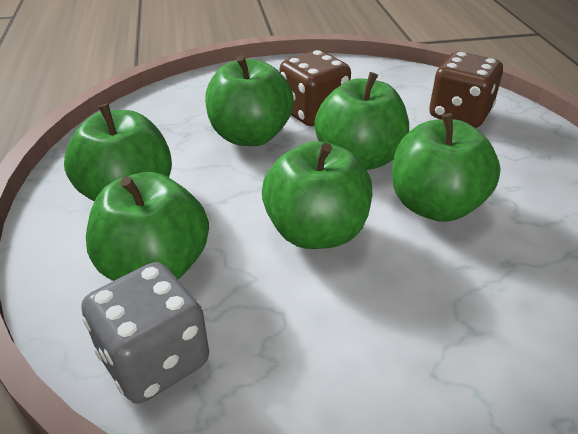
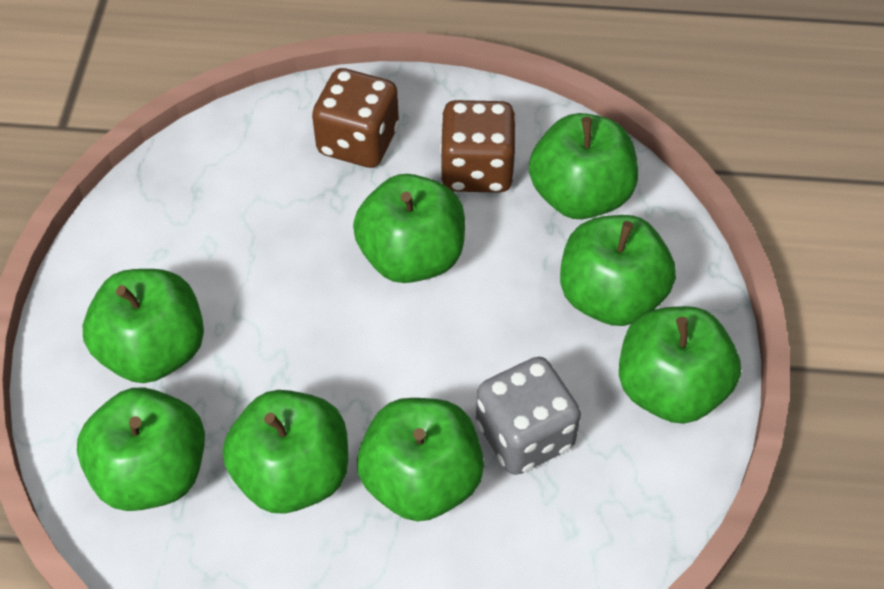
green apple: 6 -> 8

